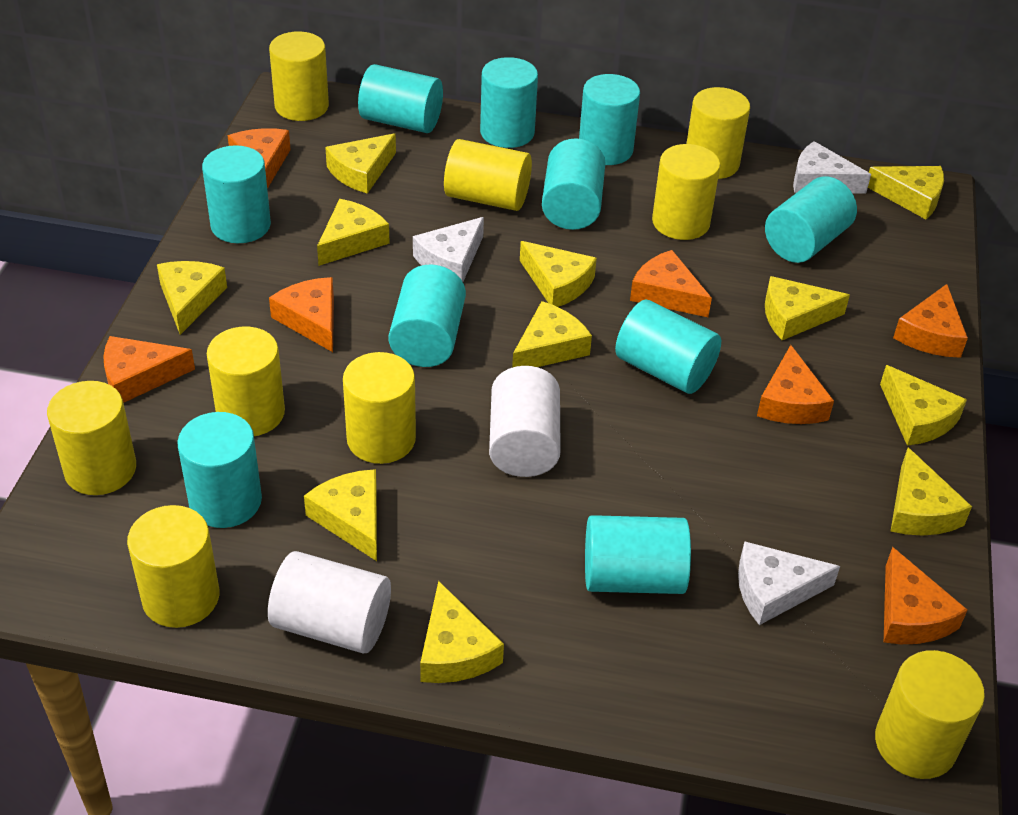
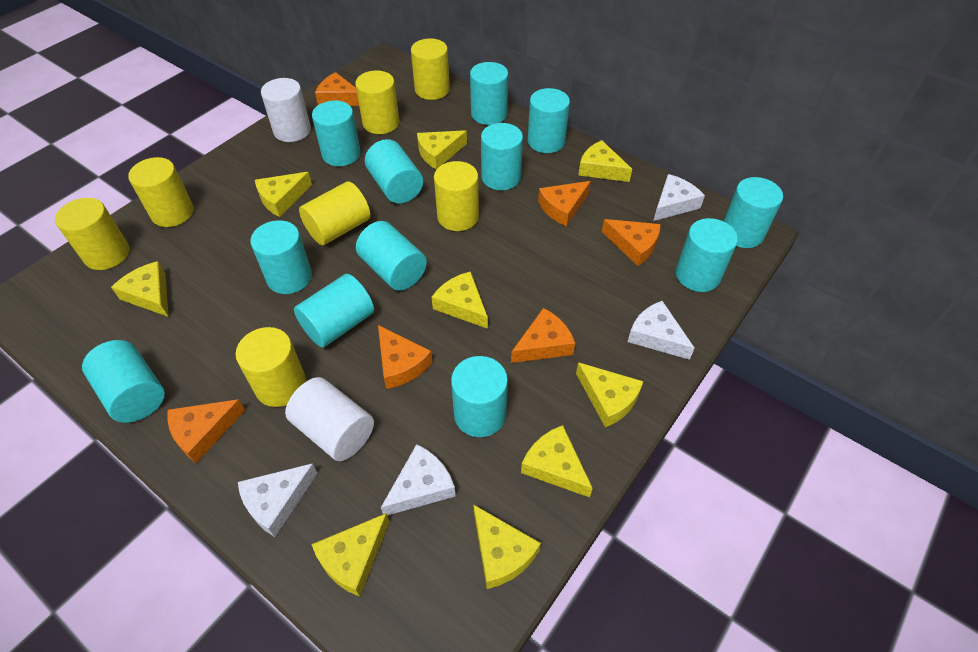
orange cheese: 7 -> 6
turquoise cylinder: 10 -> 12
white cheese: 3 -> 4
yellow cheese: 11 -> 9
yellow cylinder: 9 -> 7

